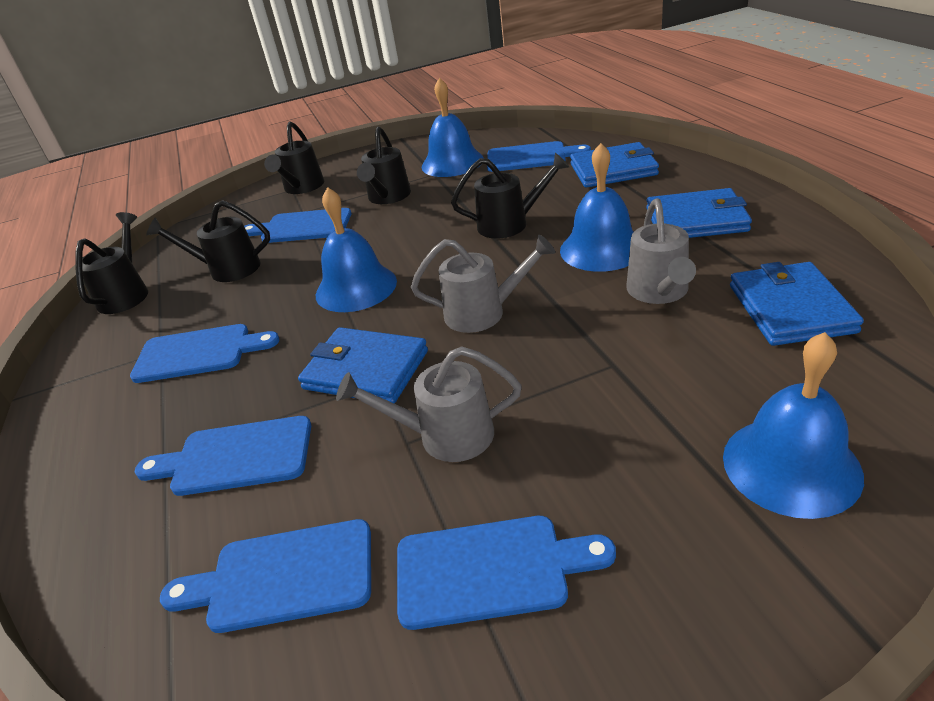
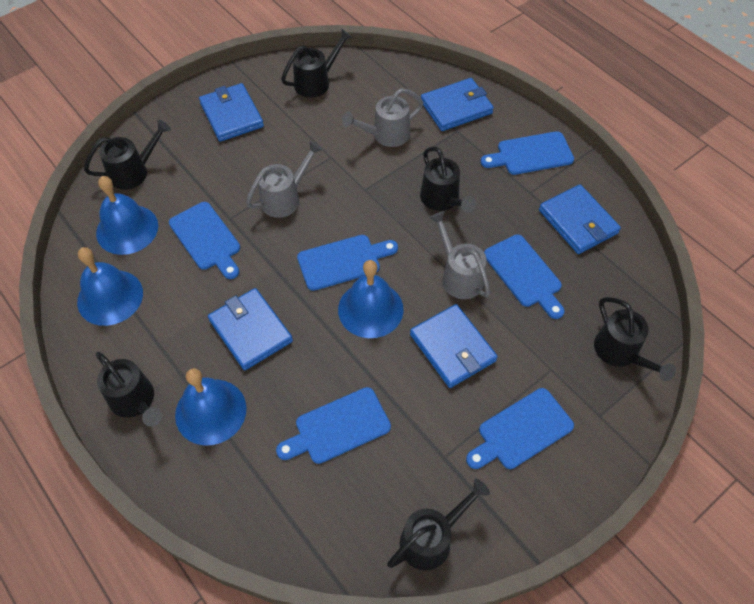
black watering can: 5 -> 6
blue wallet: 4 -> 5

